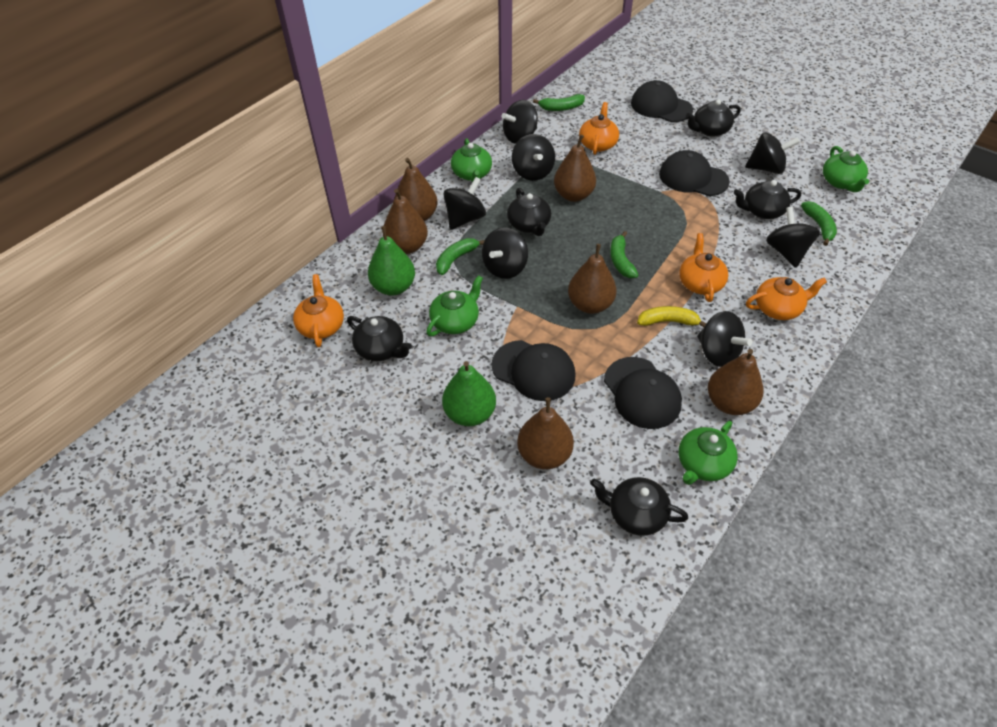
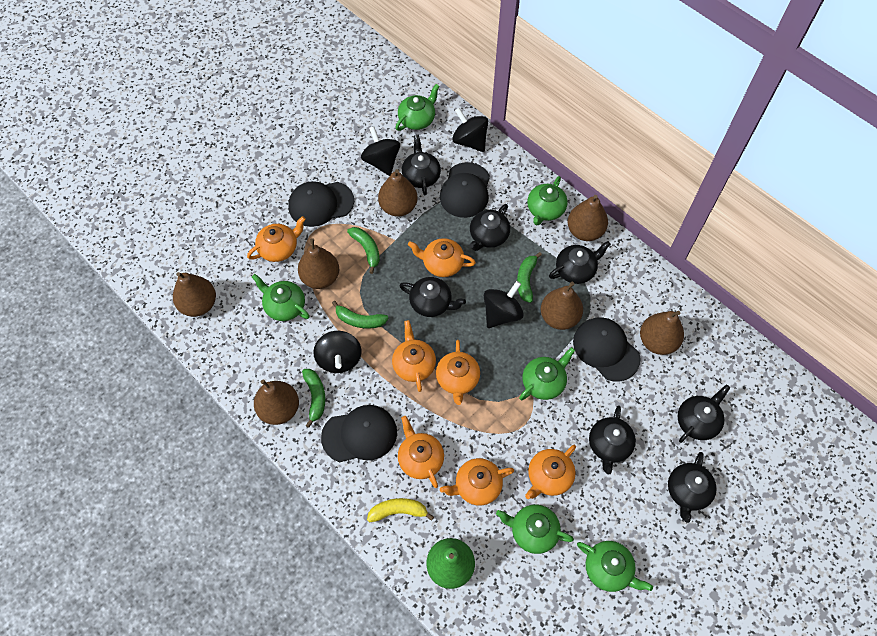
black spinning top: 7 -> 4
black teapot: 5 -> 7
brown pear: 6 -> 7
green pear: 2 -> 1
green teapot: 4 -> 6
orange teapot: 4 -> 7

